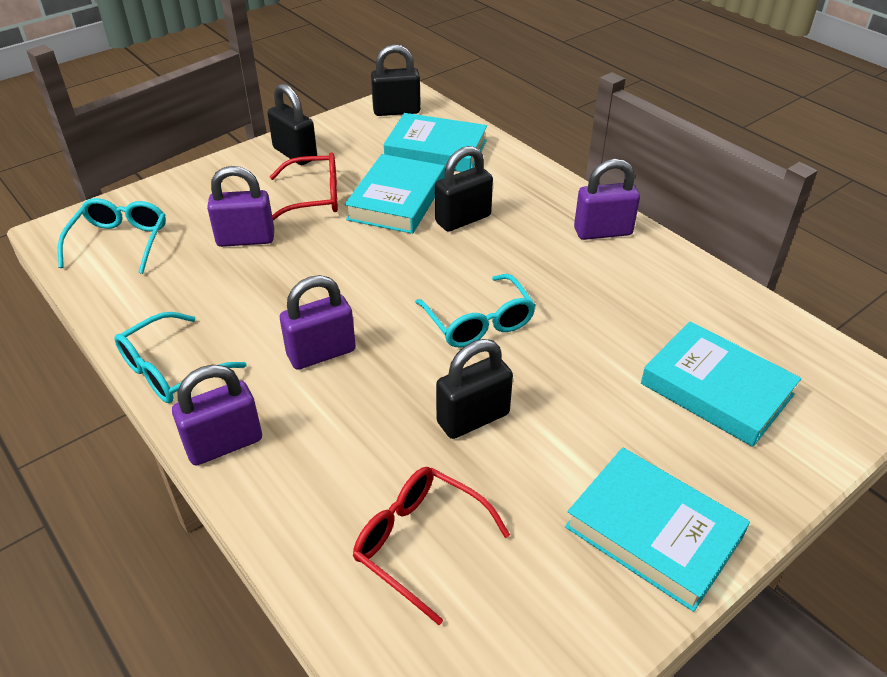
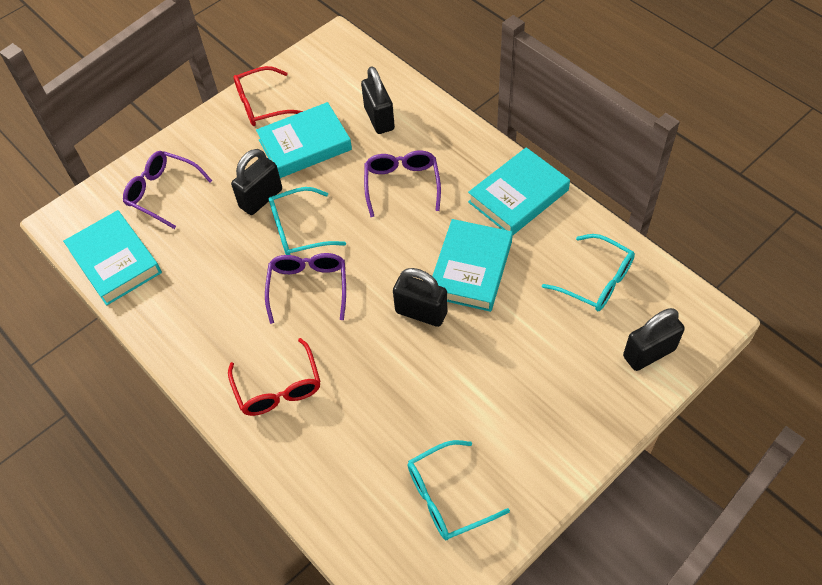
purple glasses: 0 -> 3
purple padlock: 4 -> 0

